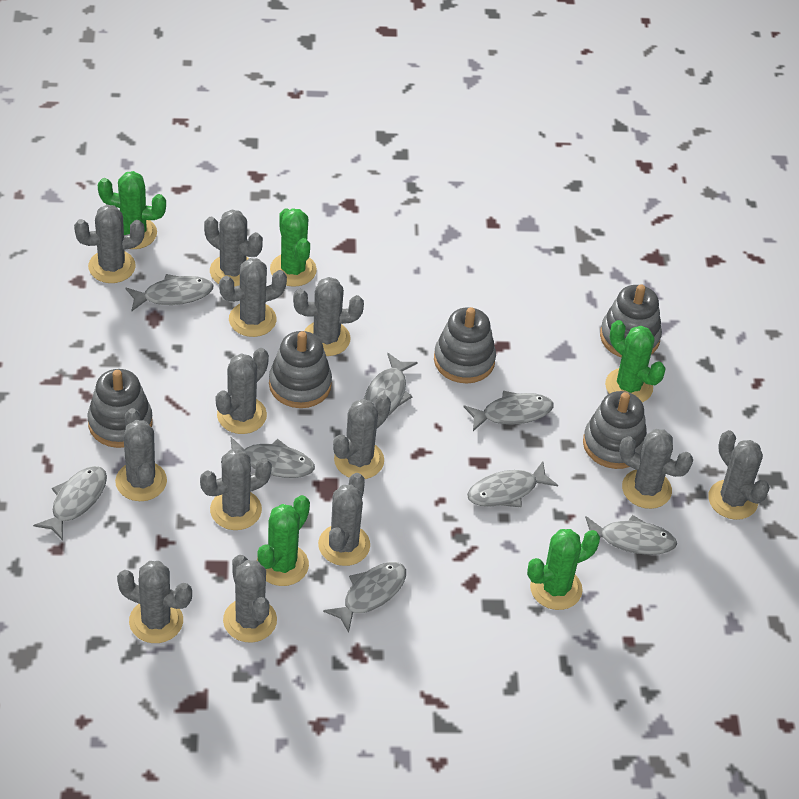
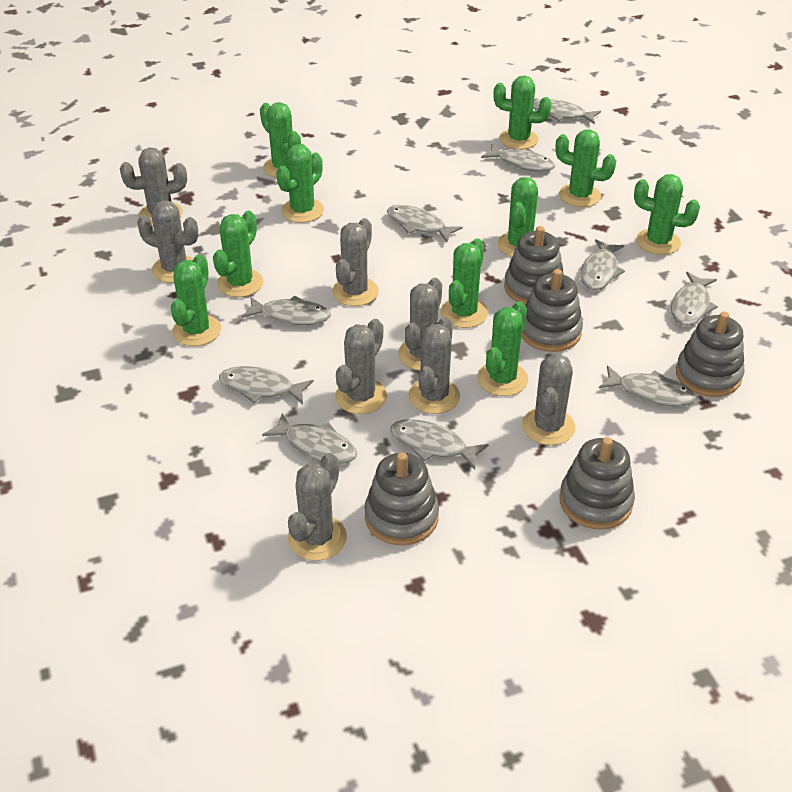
green cactus: 5 -> 10
grey cactus: 13 -> 8
grey fish: 8 -> 10

